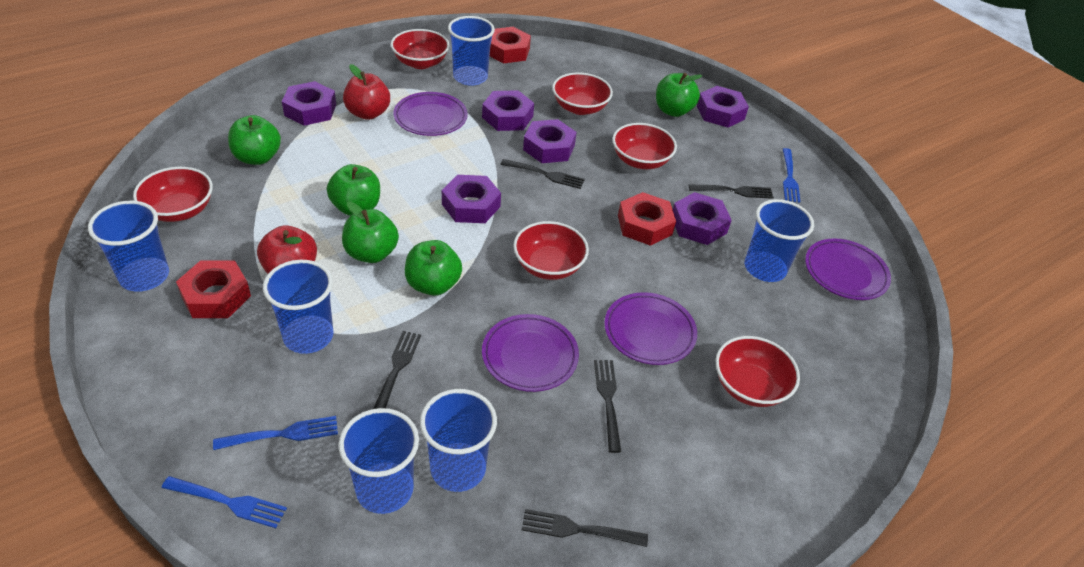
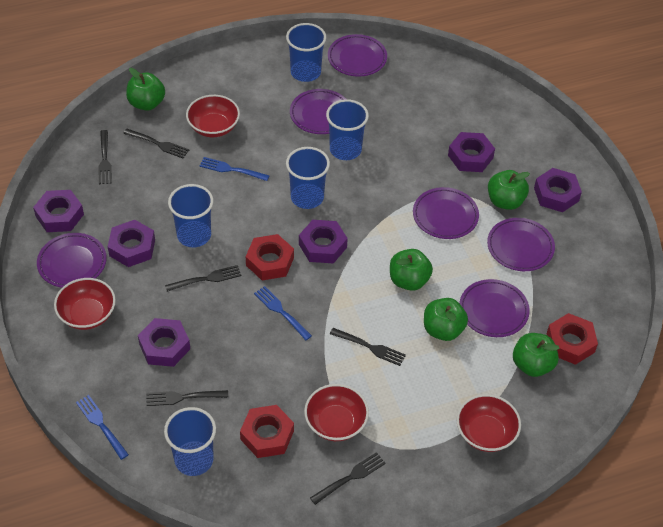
black fork: 5 -> 6
blue cup: 6 -> 5
purple plate: 4 -> 6
red apple: 2 -> 0
red bowl: 6 -> 4

